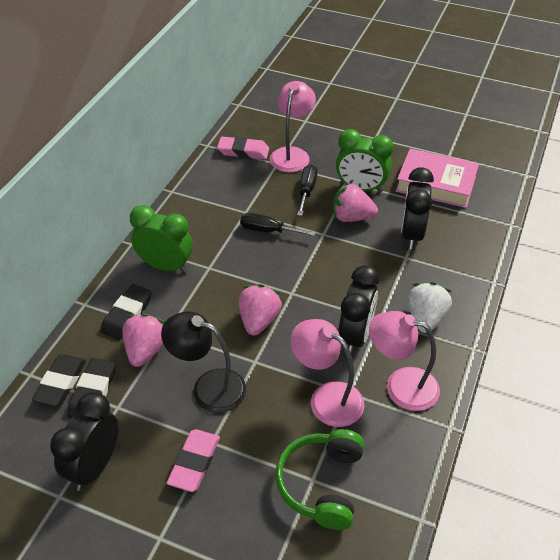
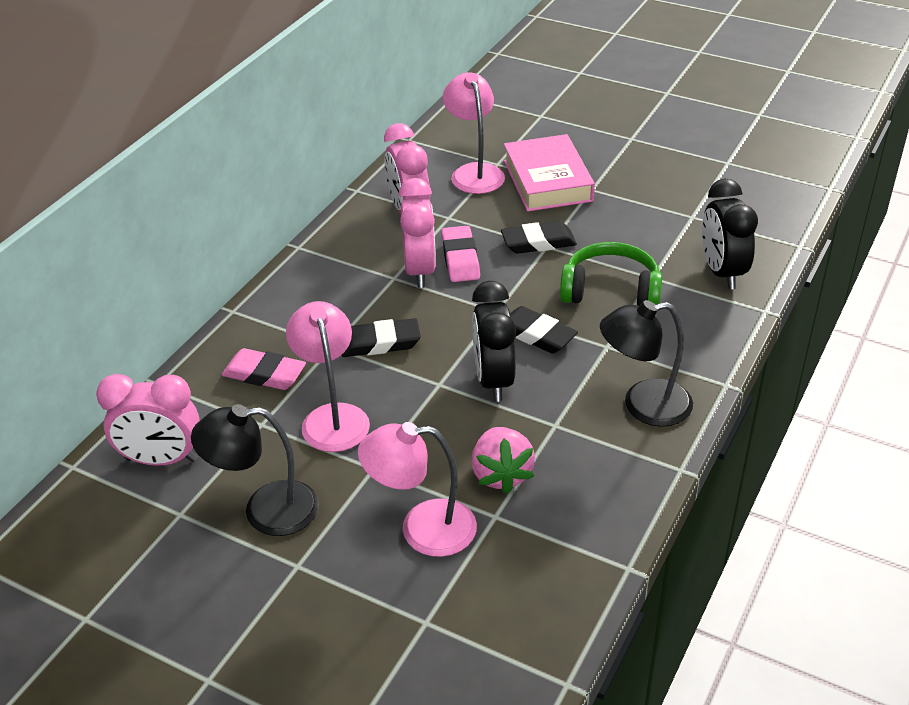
black clock: 3 -> 2
black lamp: 1 -> 2
black screwdriver: 2 -> 0
green clock: 2 -> 0
pink clock: 0 -> 3
pink strawberry: 3 -> 1
white strawberry: 1 -> 0

